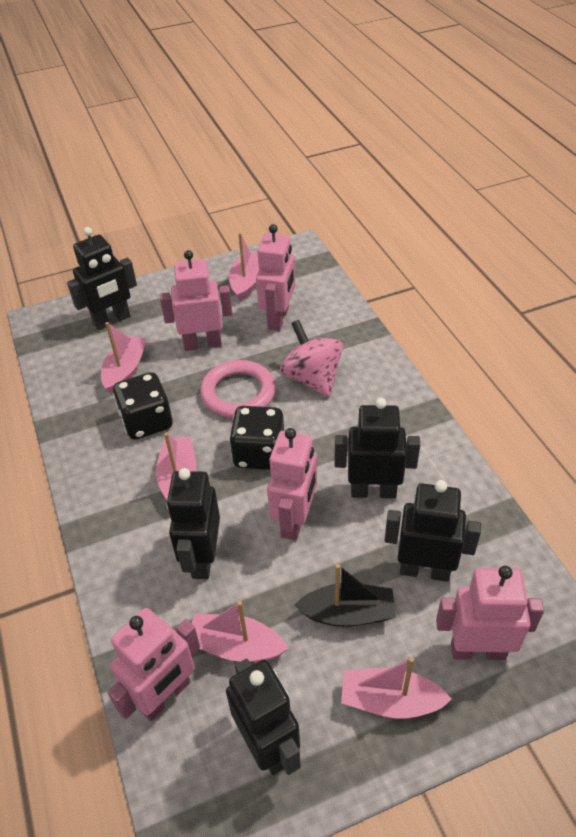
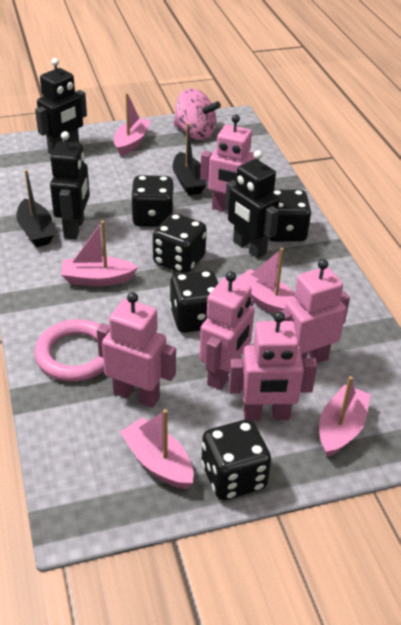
black boat: 1 -> 2
black dice: 2 -> 5
black robot: 5 -> 3

